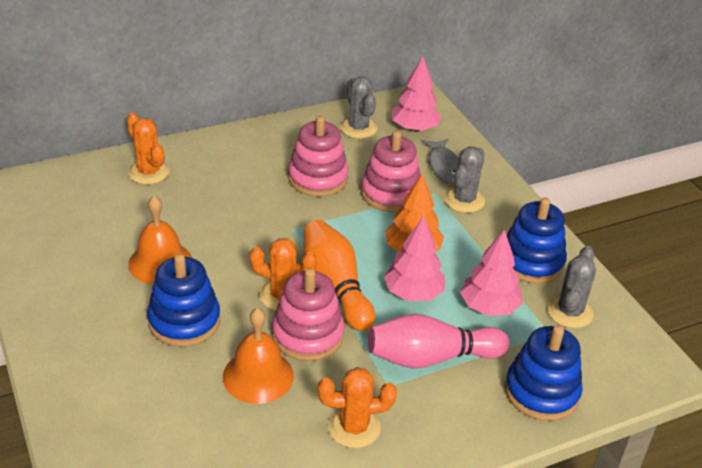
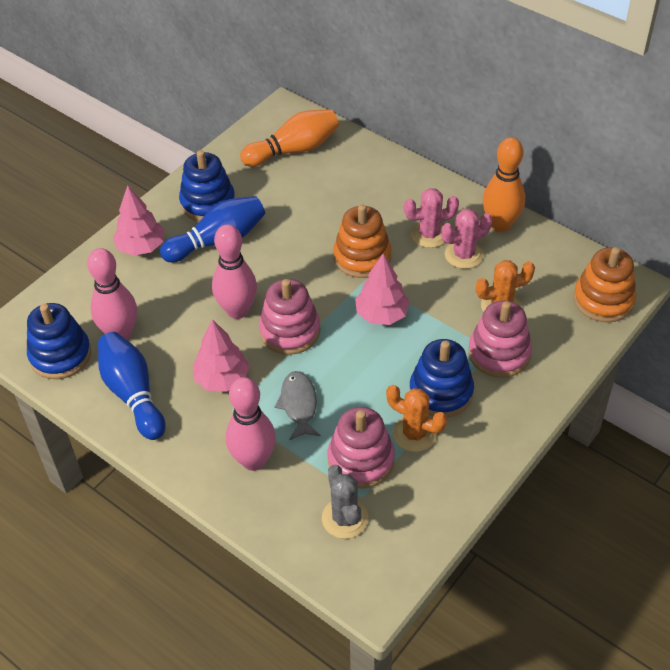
blue bowling pin: 0 -> 2
grey cactus: 3 -> 1
orange bell: 2 -> 0
orange bowling pin: 1 -> 2
orange cactus: 3 -> 2
orange stacking toy: 0 -> 2
orange tree: 1 -> 0
pink bowling pin: 1 -> 3
pink cactus: 0 -> 2

